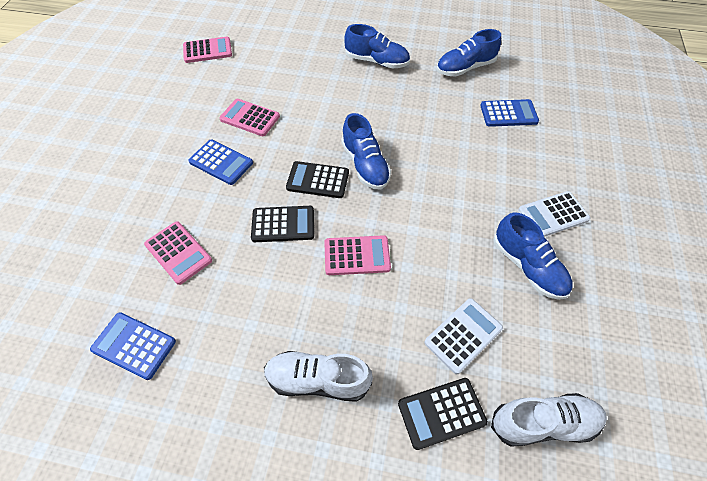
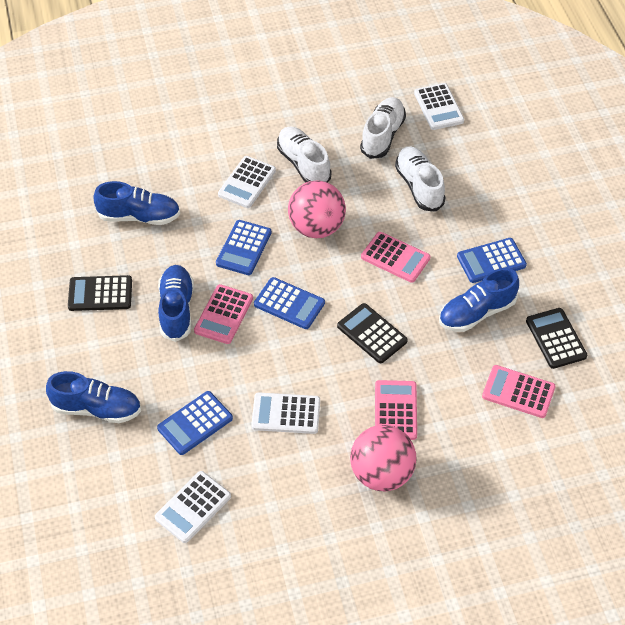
blue calculator: 3 -> 4
pink ball: 0 -> 2
white calculator: 2 -> 4
white shoe: 2 -> 3

